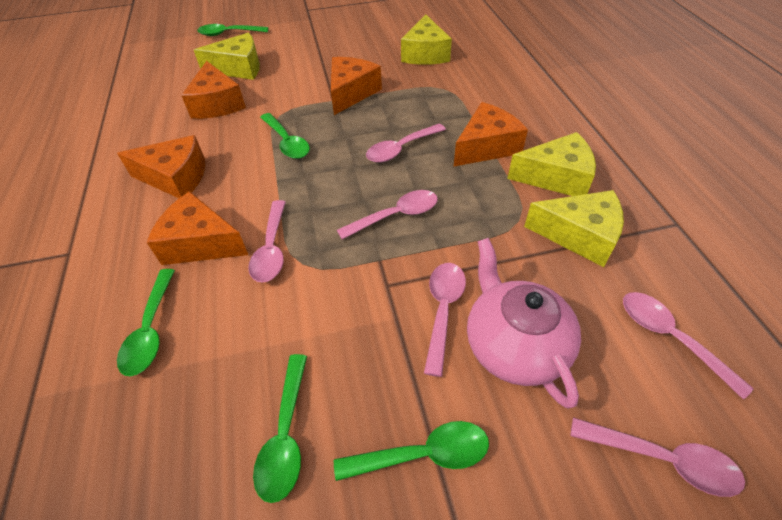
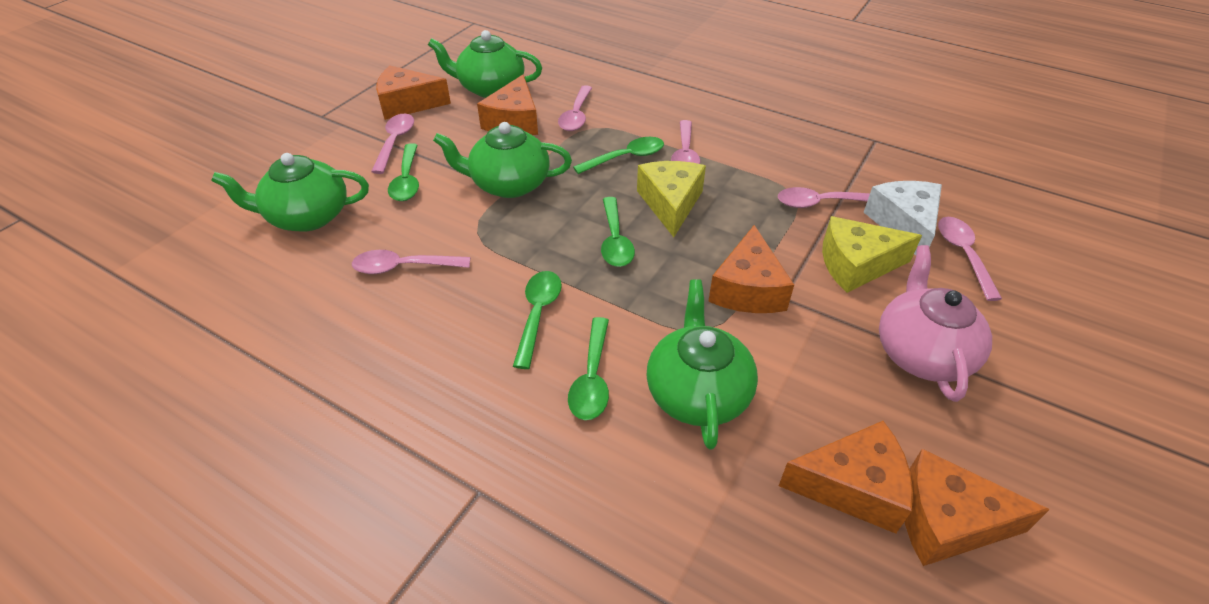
green teapot: 0 -> 4
white cheese: 0 -> 1
yellow cheese: 4 -> 2

